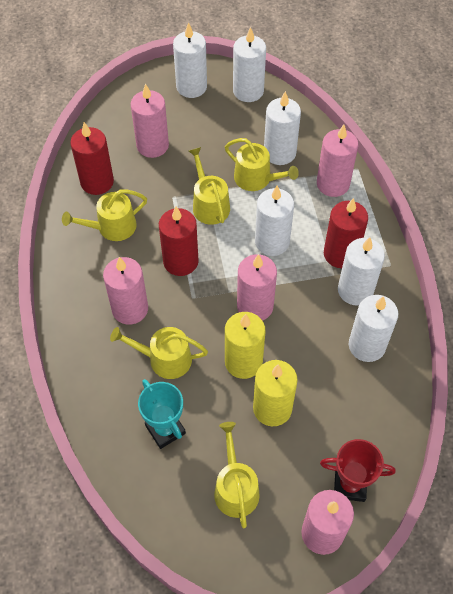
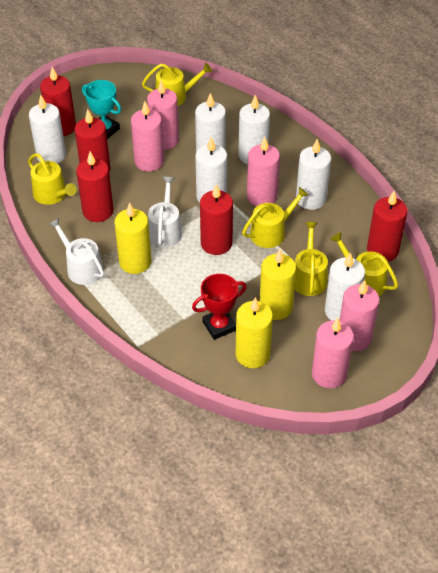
red candle: 3 -> 5
white watering can: 0 -> 2
yellow candle: 2 -> 3

